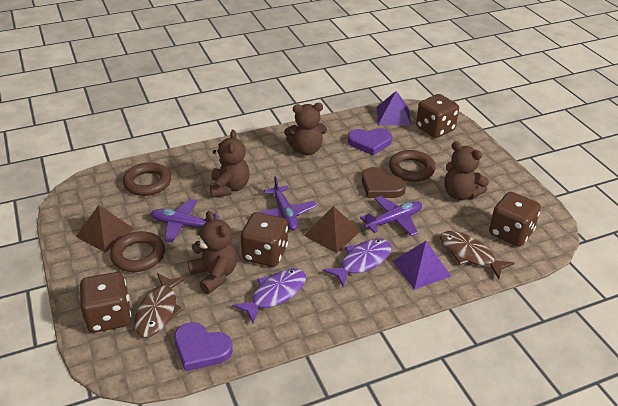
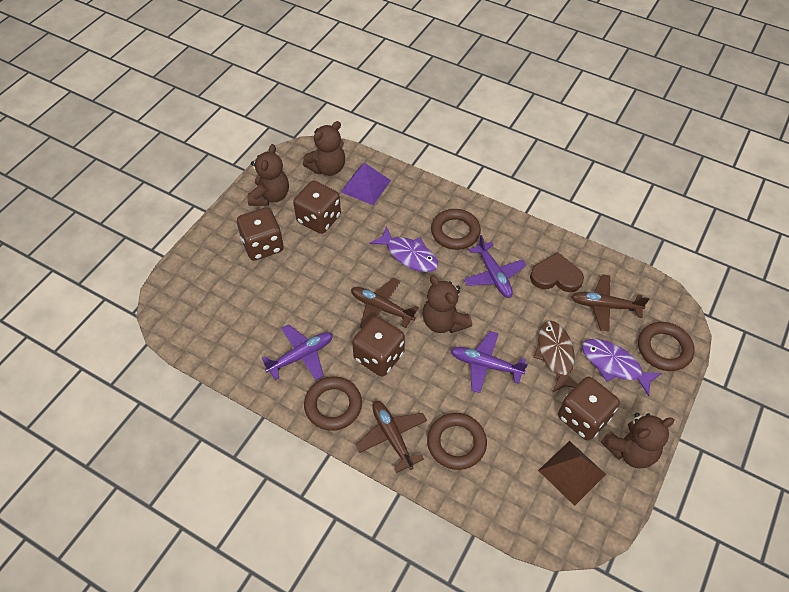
brown fish: 2 -> 1
brown plane: 0 -> 3
brown pyramid: 2 -> 1
brown ring: 3 -> 4
purple heart: 2 -> 0
purple pyramid: 2 -> 1

